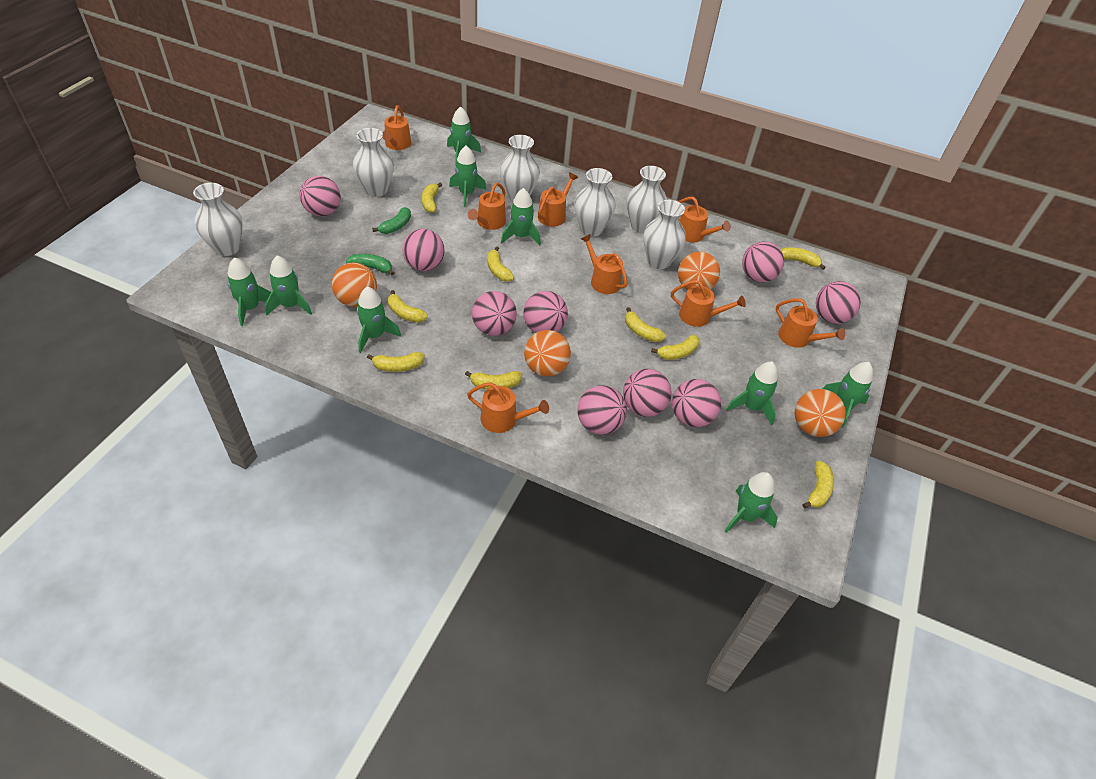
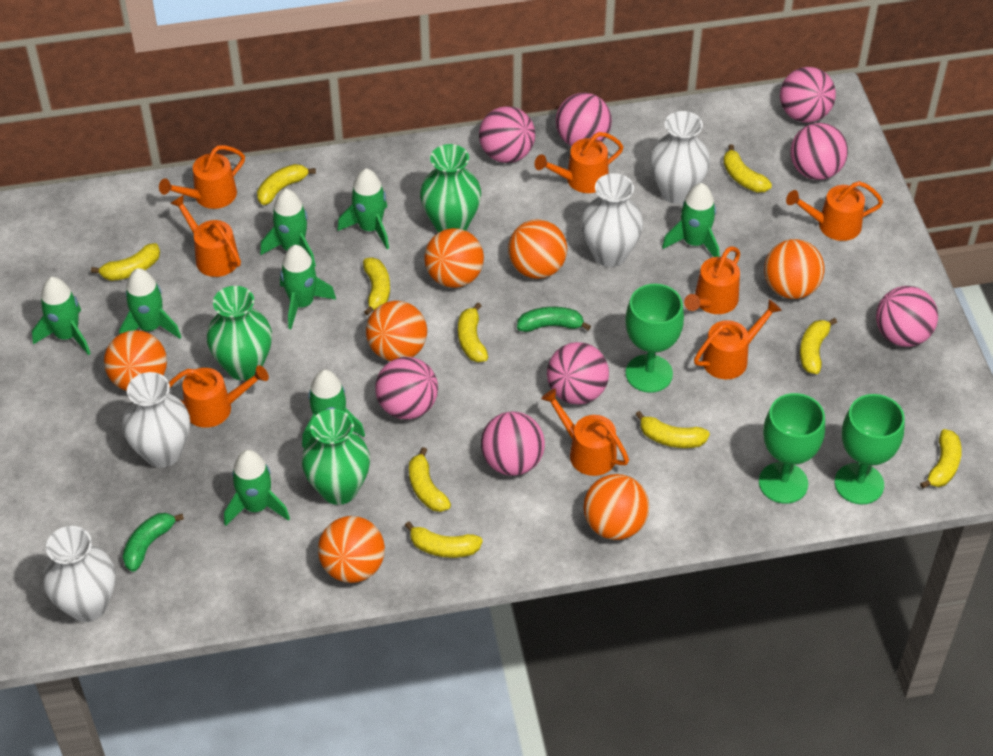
green goblet: 0 -> 3
green rocket: 9 -> 8
green vase: 0 -> 3
orange ball: 4 -> 7
pink ball: 9 -> 8
white vase: 6 -> 4
yellow banana: 9 -> 10

